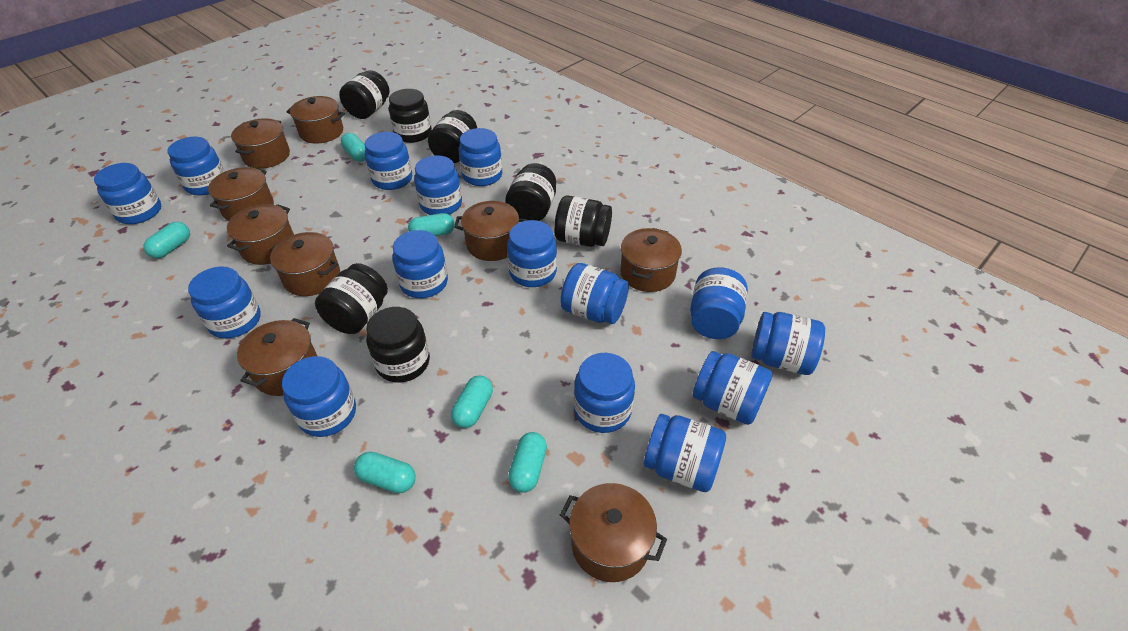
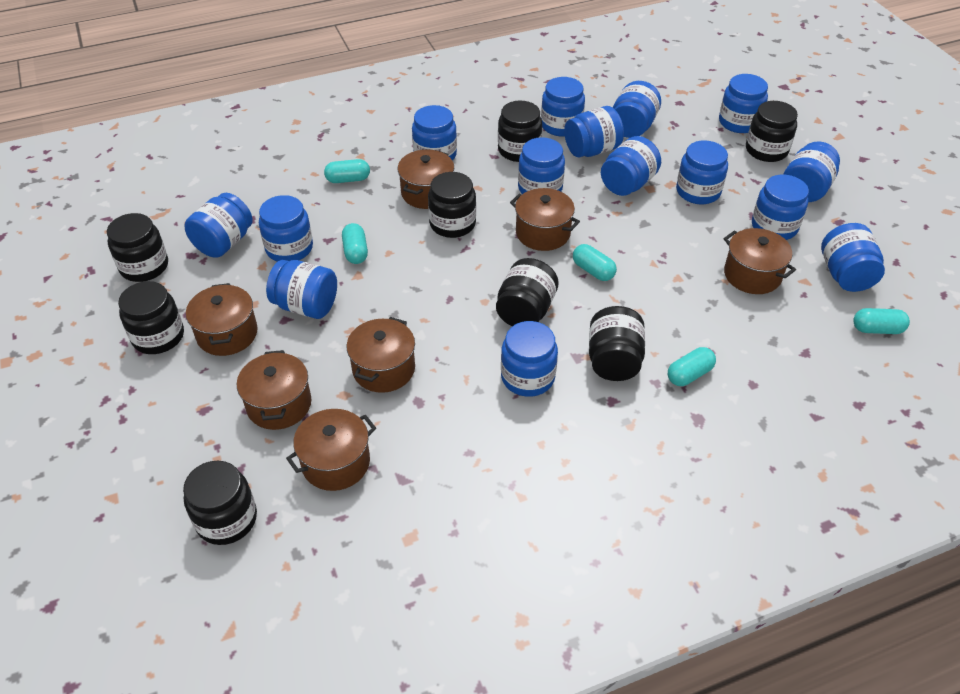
black jar: 7 -> 8
brown pot: 9 -> 7
turquoise capsule: 6 -> 5

